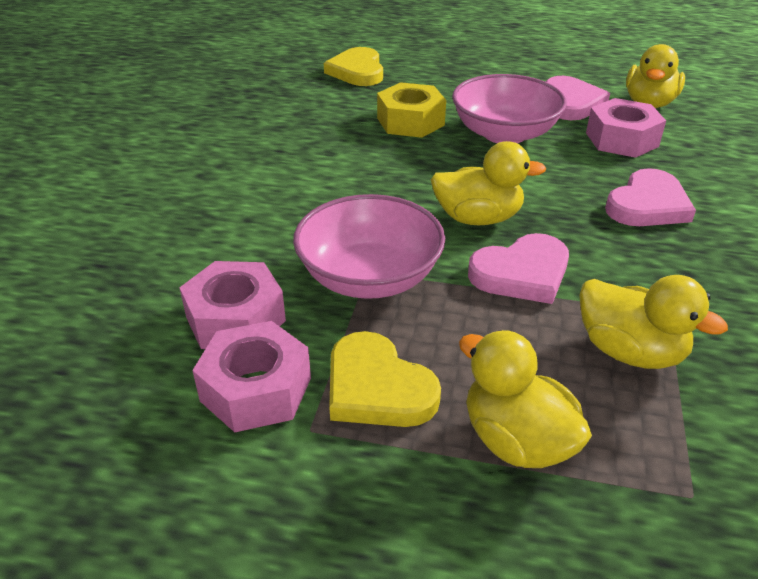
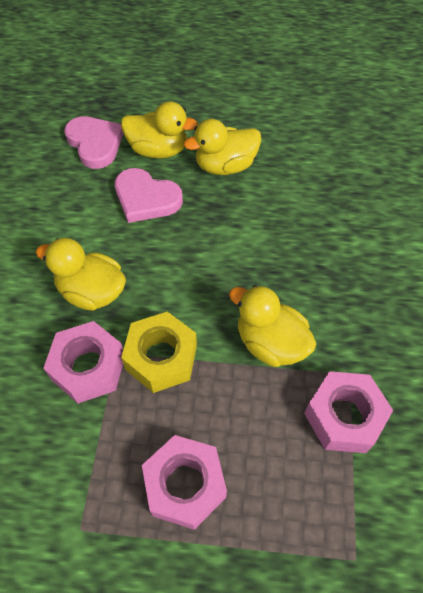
pink bowl: 2 -> 0
pink heart: 3 -> 2
yellow heart: 2 -> 0

